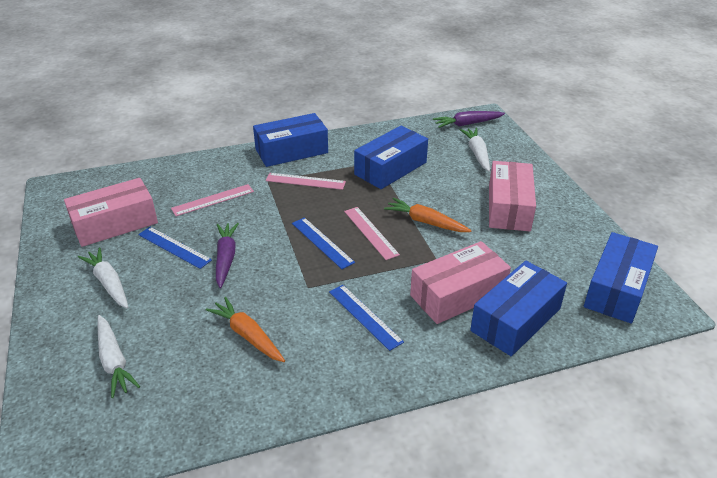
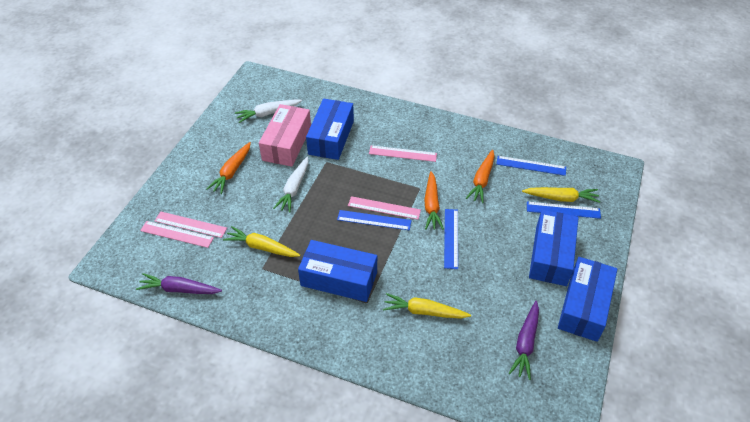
blue ruler: 3 -> 4
orange carrot: 2 -> 3
pink box: 3 -> 1
pink ruler: 3 -> 4
white carrot: 3 -> 2
yellow carrot: 0 -> 3

